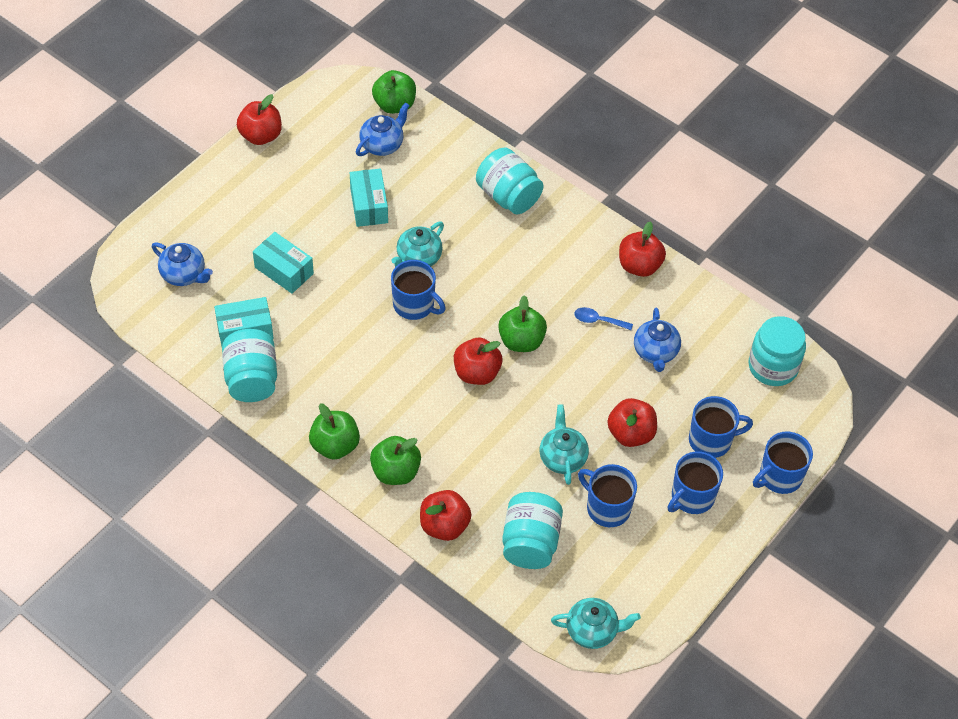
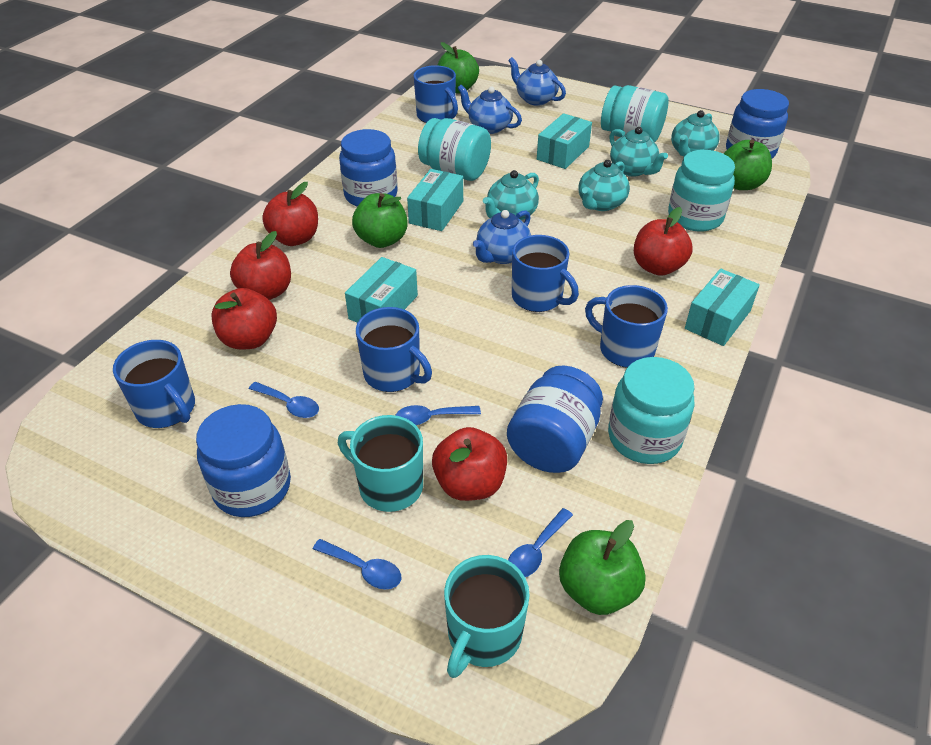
blue jar: 0 -> 4
blue spoon: 1 -> 4
turquoise box: 3 -> 4
turquoise mug: 0 -> 2
turquoise teapot: 3 -> 4

